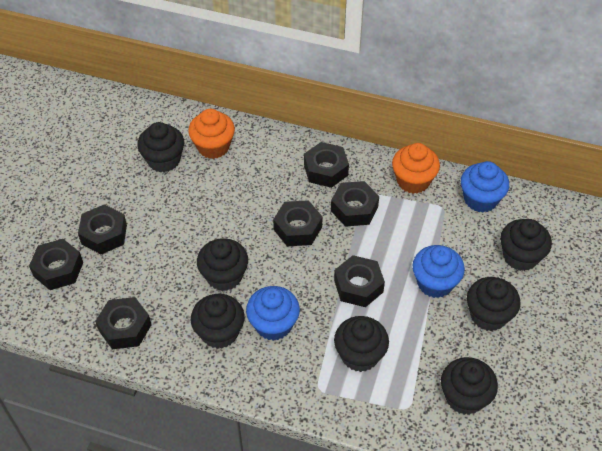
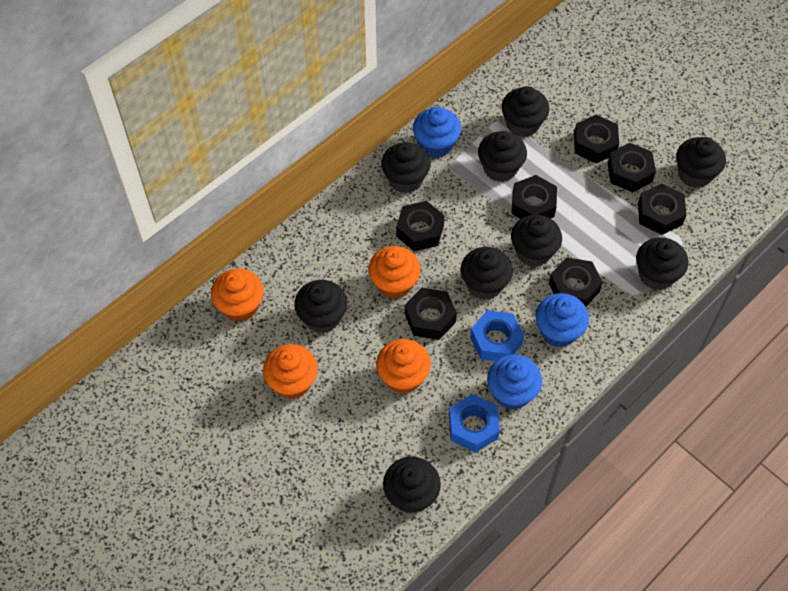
black cupcake: 7 -> 9
blue nut: 0 -> 2
orange cupcake: 2 -> 4

